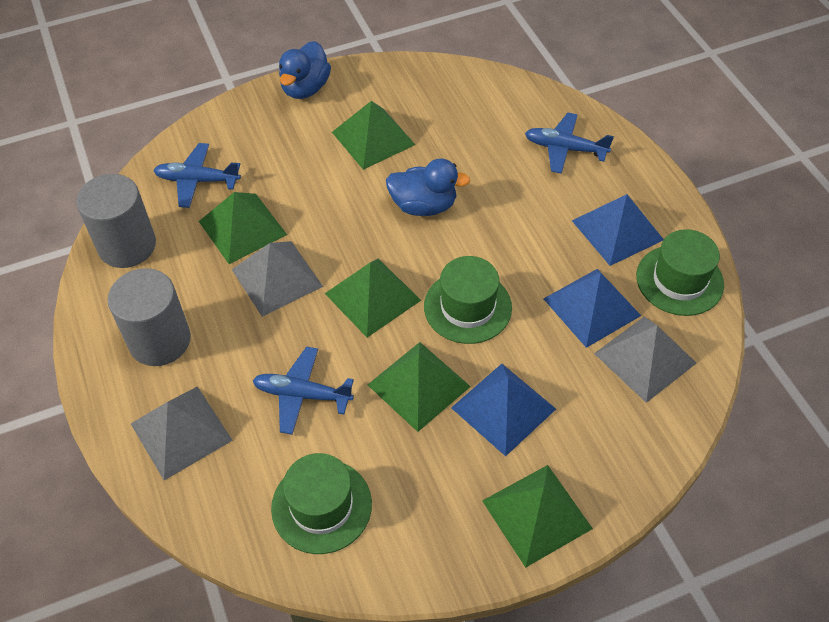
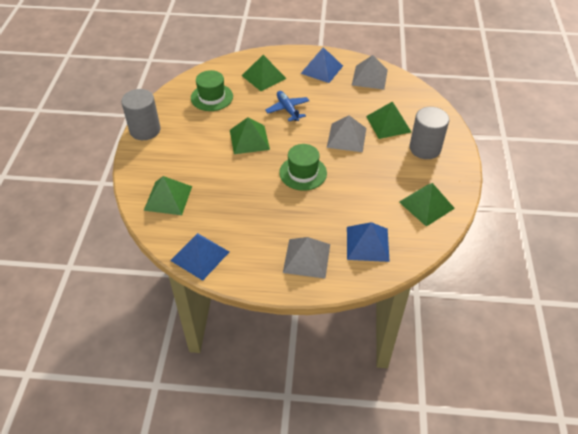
blue duck: 2 -> 0
blue plane: 3 -> 1
green hat: 3 -> 2

